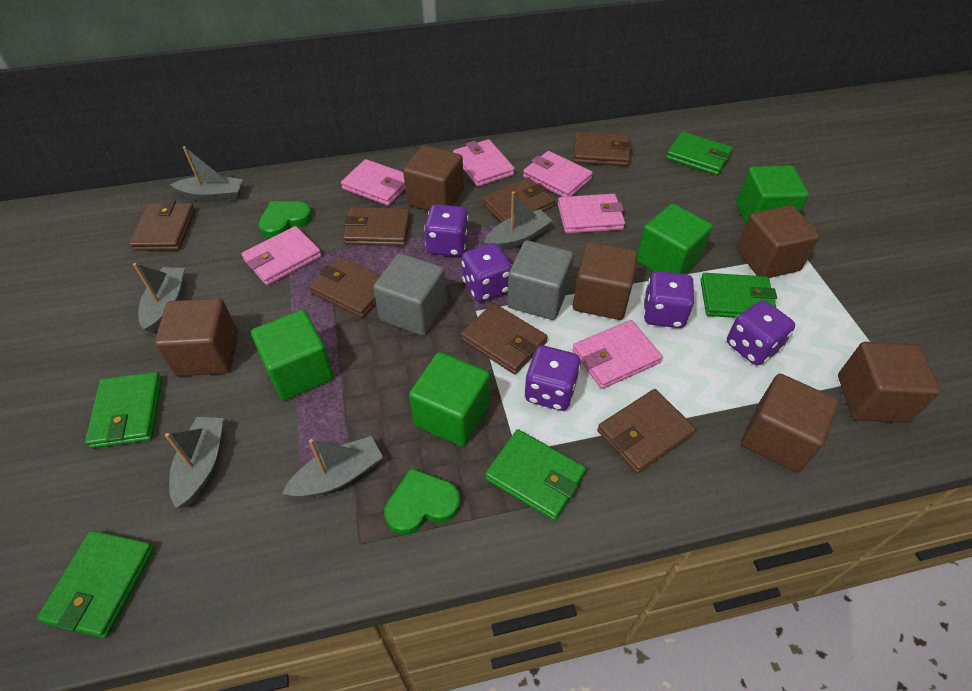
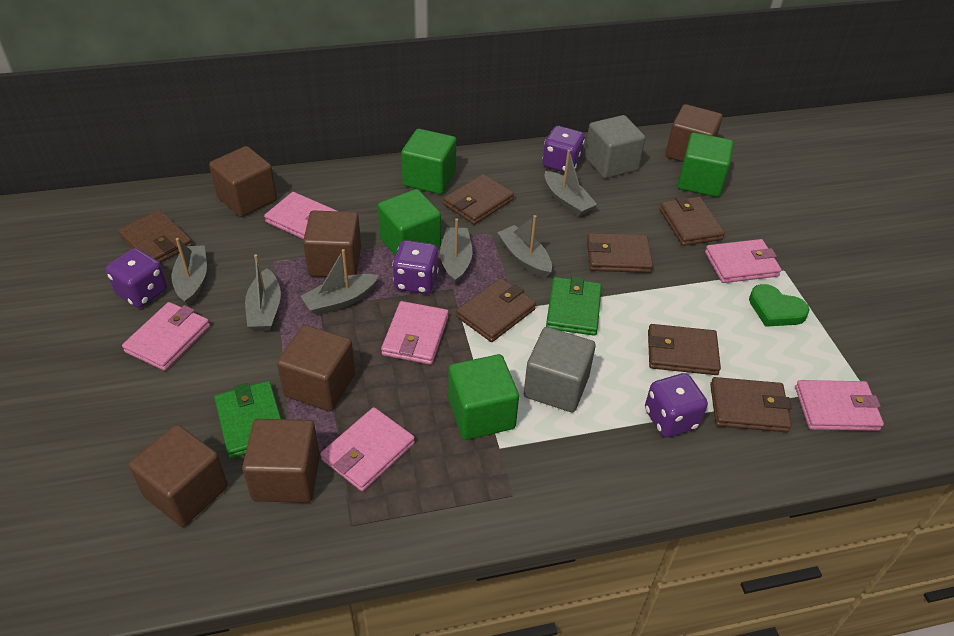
green heart: 2 -> 1
green wallet: 5 -> 2
grey boat: 5 -> 6
purple dice: 5 -> 4

